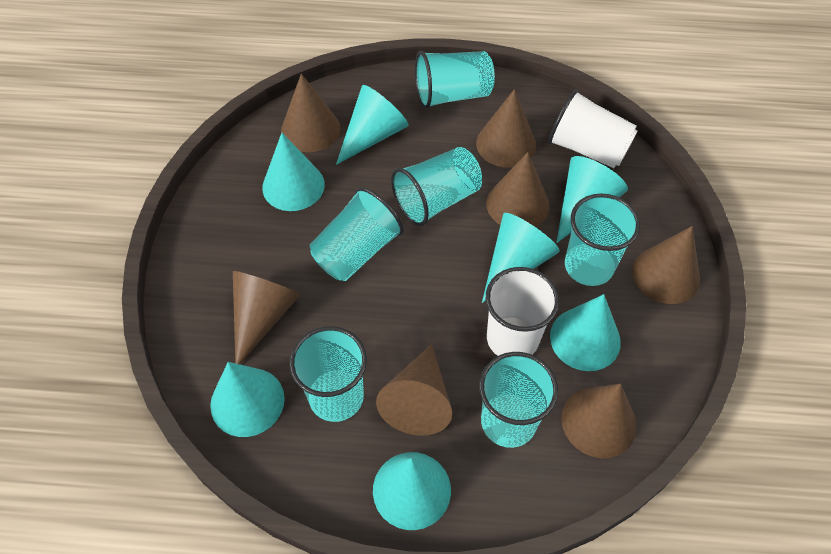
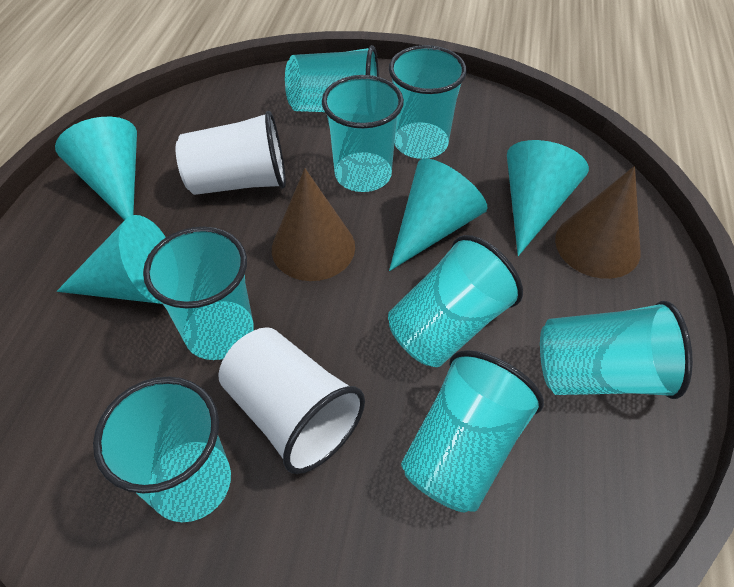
brown cone: 7 -> 2
turquoise cone: 7 -> 4
turquoise cup: 6 -> 8

